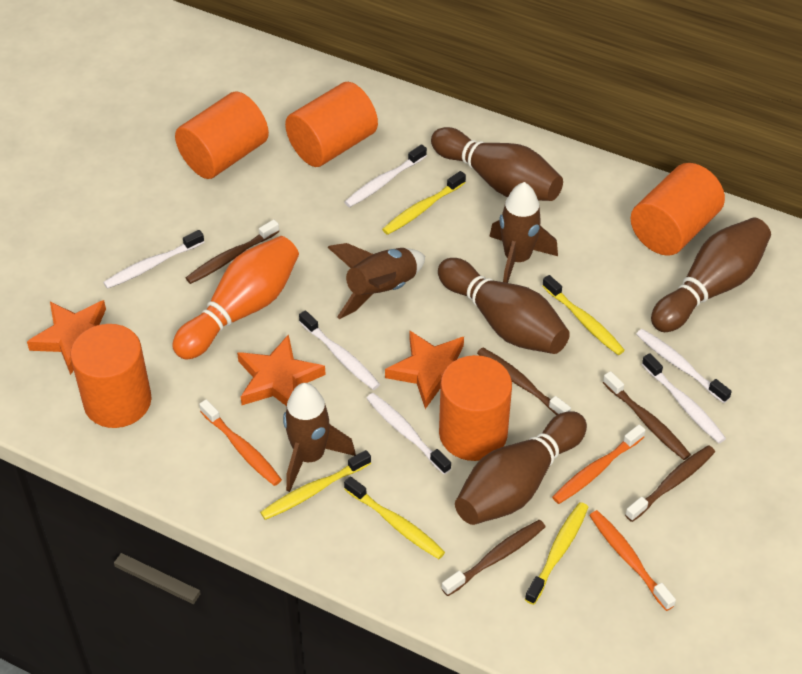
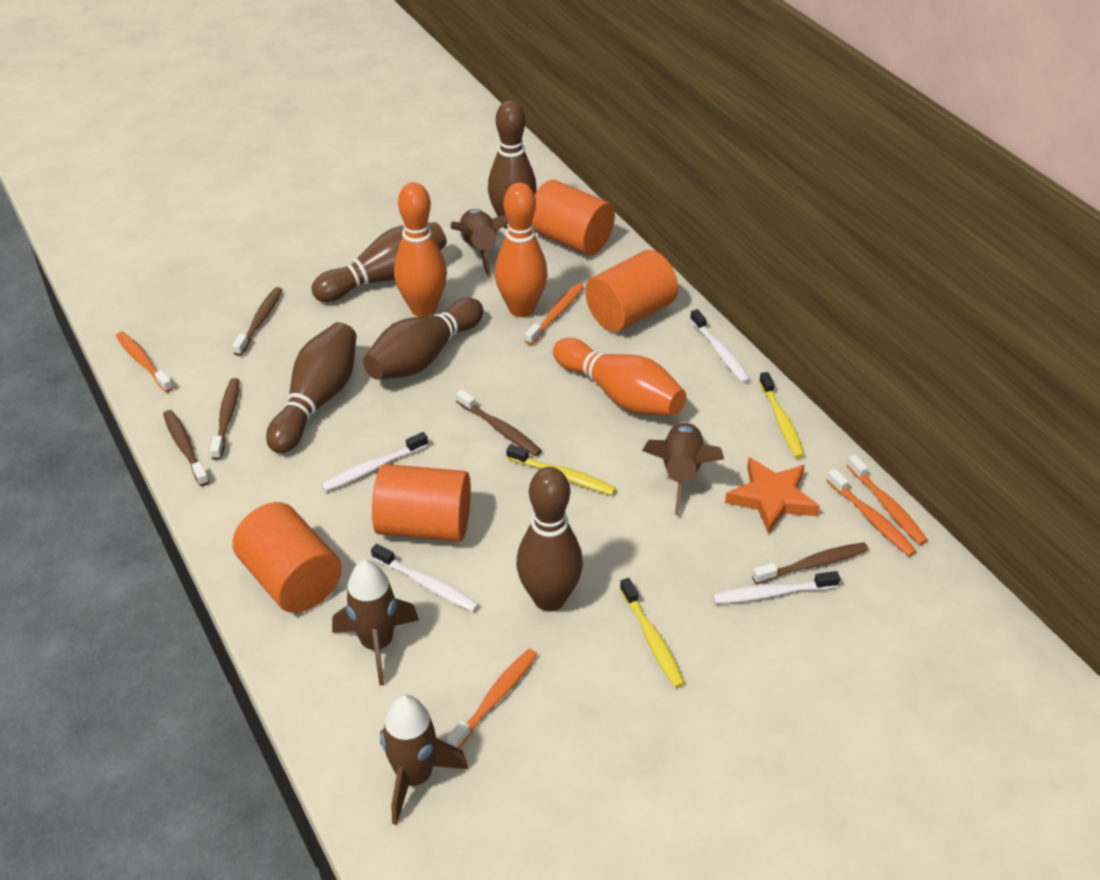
brown bowling pin: 4 -> 5
brown rocket: 3 -> 4
orange bowling pin: 1 -> 3
orange cylinder: 5 -> 4
orange star: 3 -> 1
orange toothbrush: 3 -> 5
white toothbrush: 6 -> 4
yellow toothbrush: 5 -> 3

